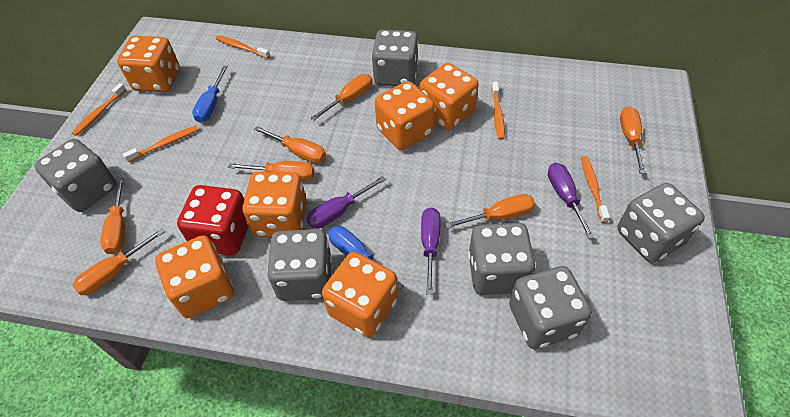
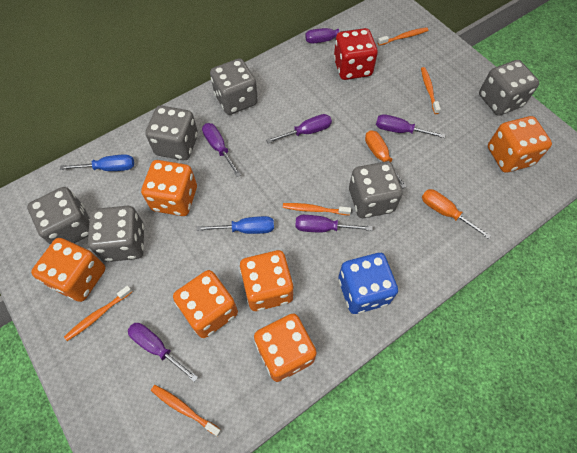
blue dice: 0 -> 1
orange screwdriver: 7 -> 2
purple screwdriver: 3 -> 6

